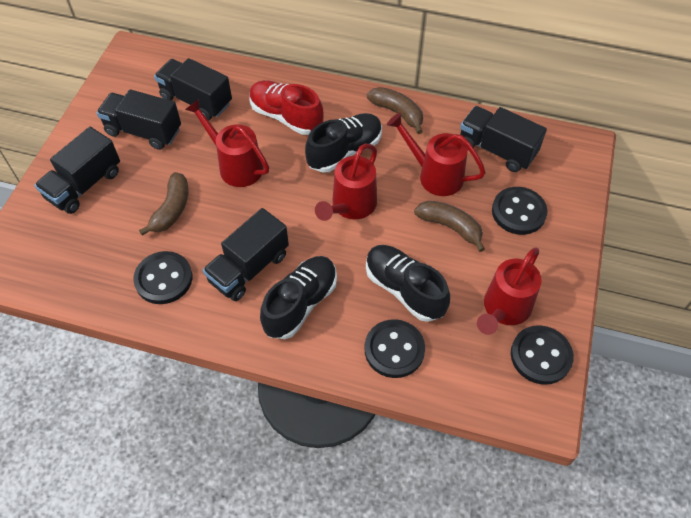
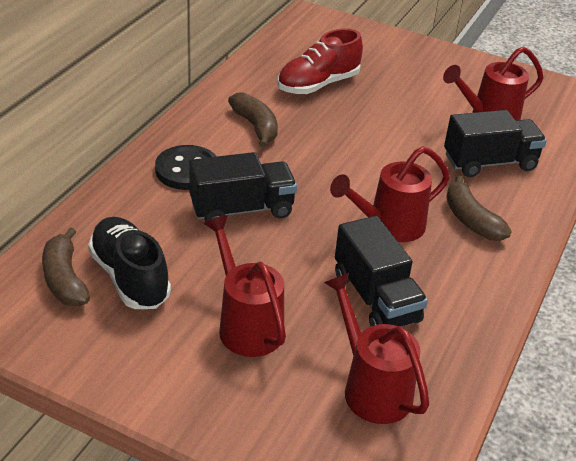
black button: 4 -> 1
black shoe: 3 -> 1
black truck: 5 -> 3

